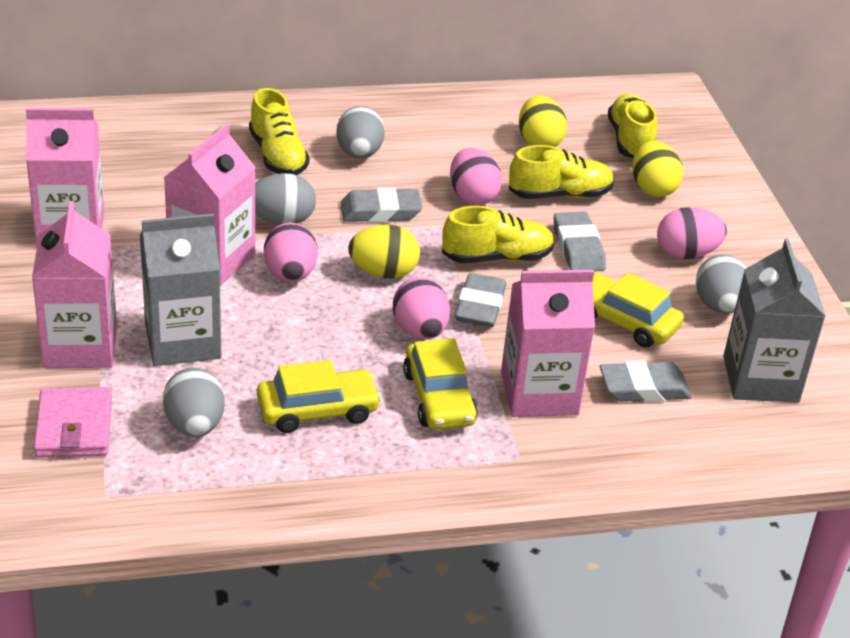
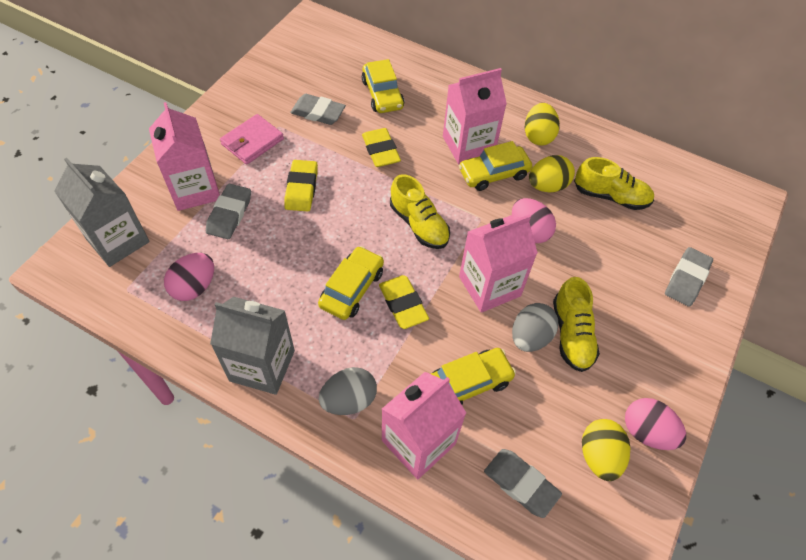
grey egg: 4 -> 2
pink egg: 4 -> 3
yellow car: 3 -> 4
yellow eraser: 0 -> 3
yellow shoe: 4 -> 3

